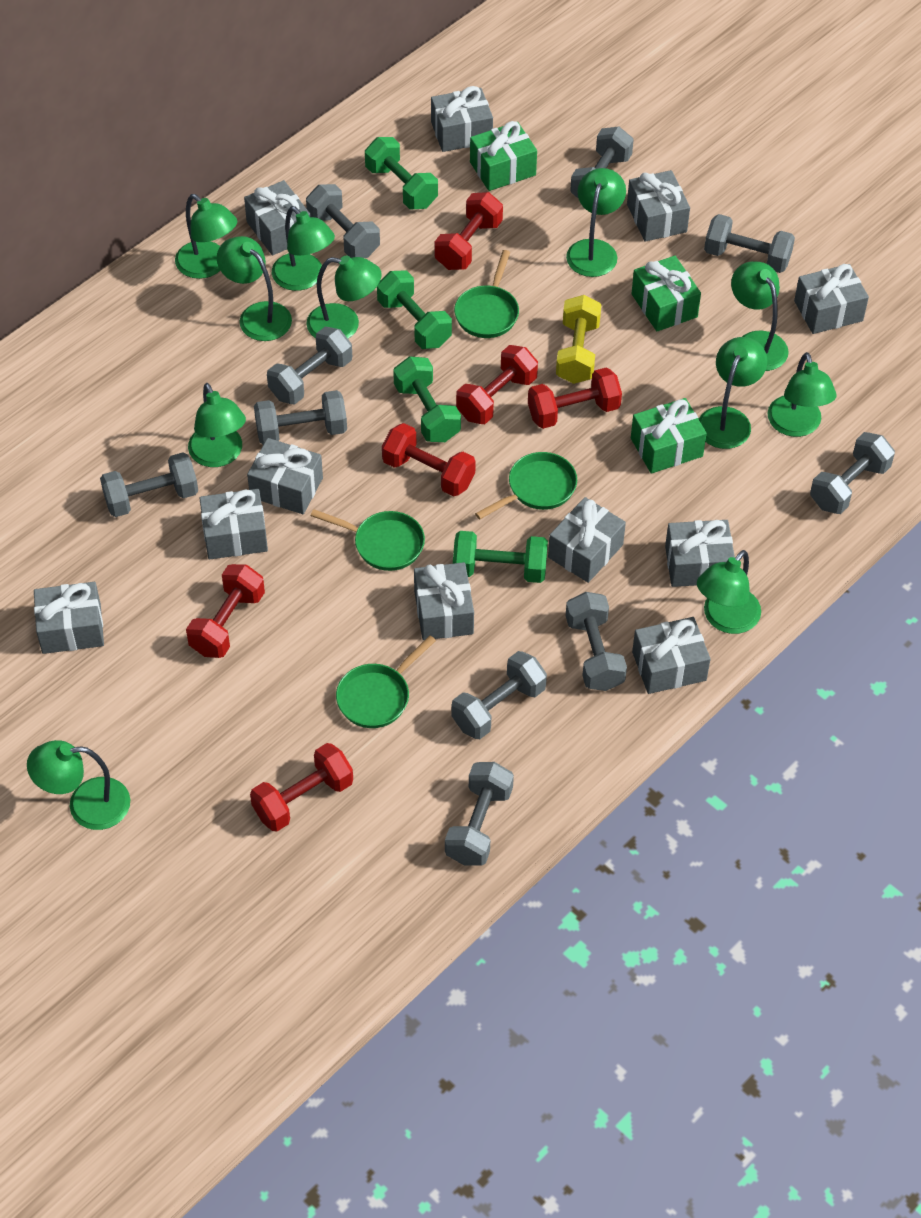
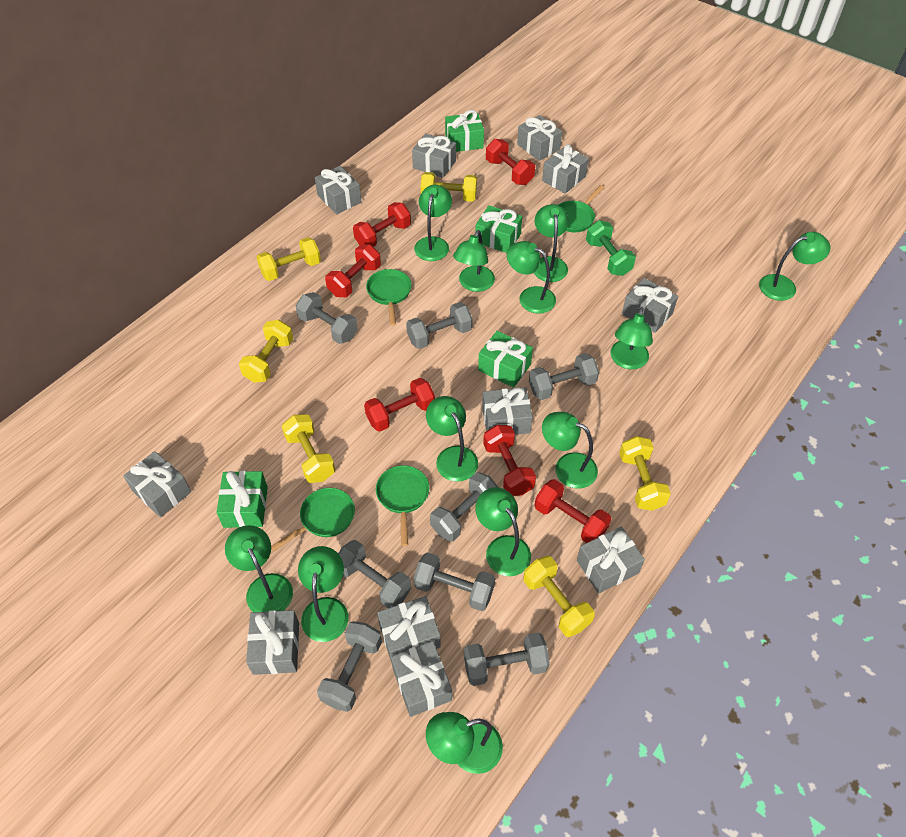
green dumbbell: 4 -> 1
green gift: 3 -> 4
green lamp: 11 -> 12
grey dumbbell: 10 -> 8
yellow dumbbell: 1 -> 6

